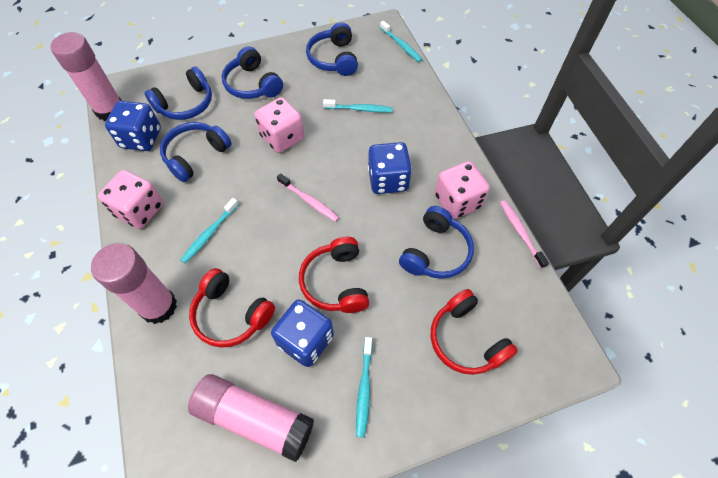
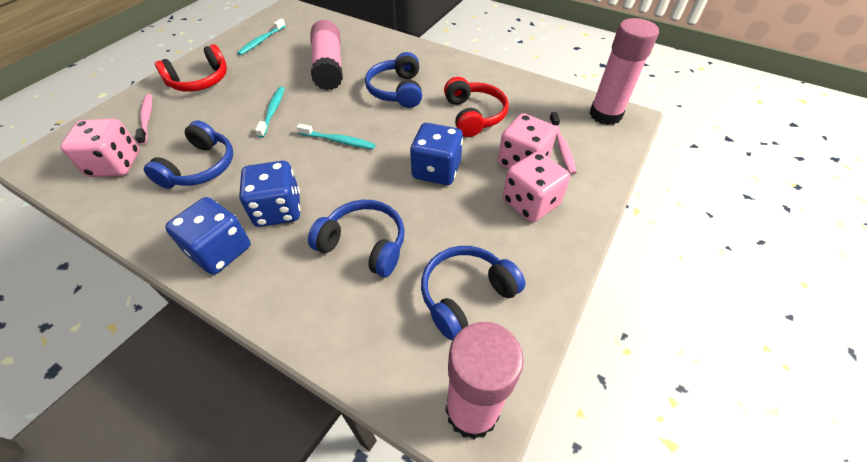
blue headphones: 5 -> 4
red headphones: 3 -> 2
turquoise toothbrush: 4 -> 3

